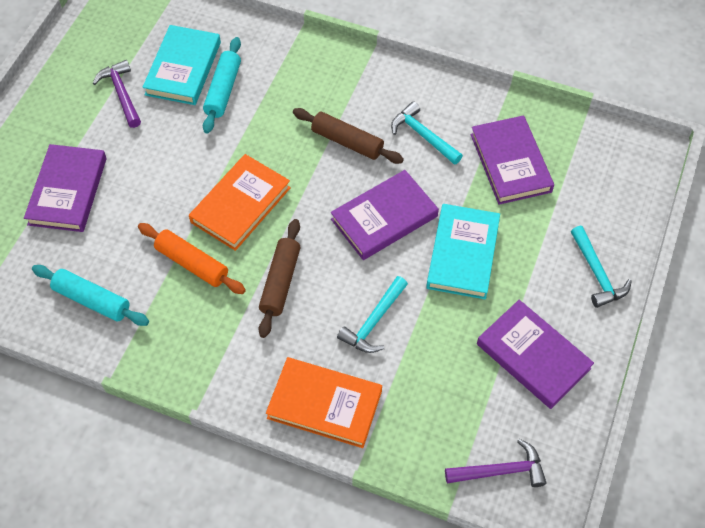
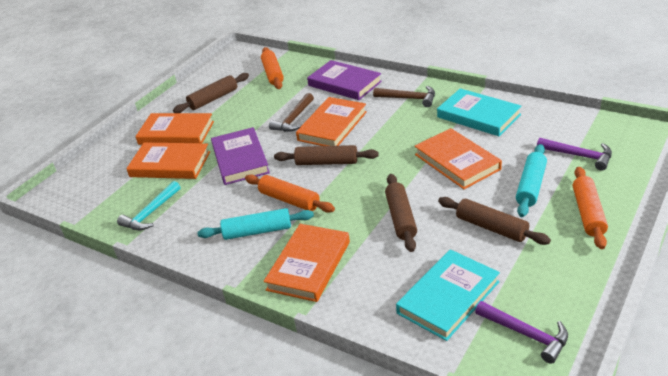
brown hammer: 0 -> 2
brown rolling pin: 2 -> 4
orange book: 2 -> 5
orange rolling pin: 1 -> 3
purple book: 4 -> 2
turquoise hammer: 3 -> 1

